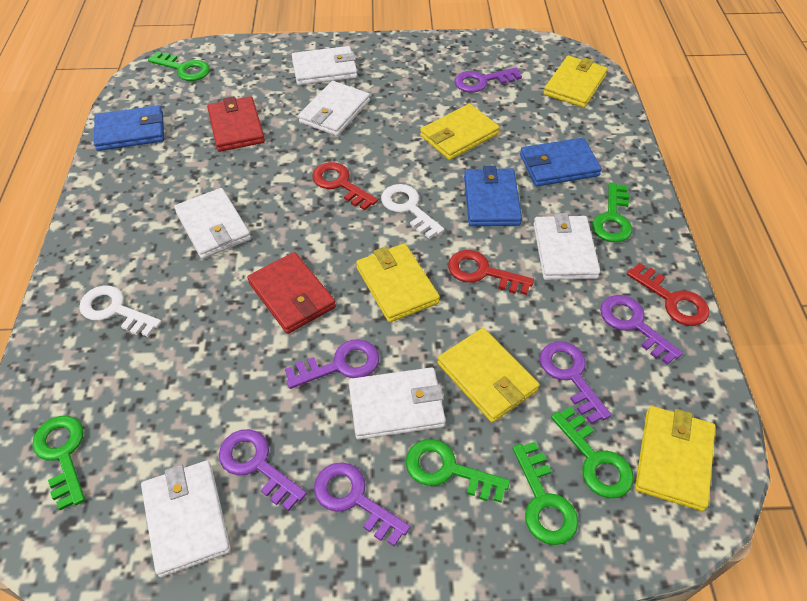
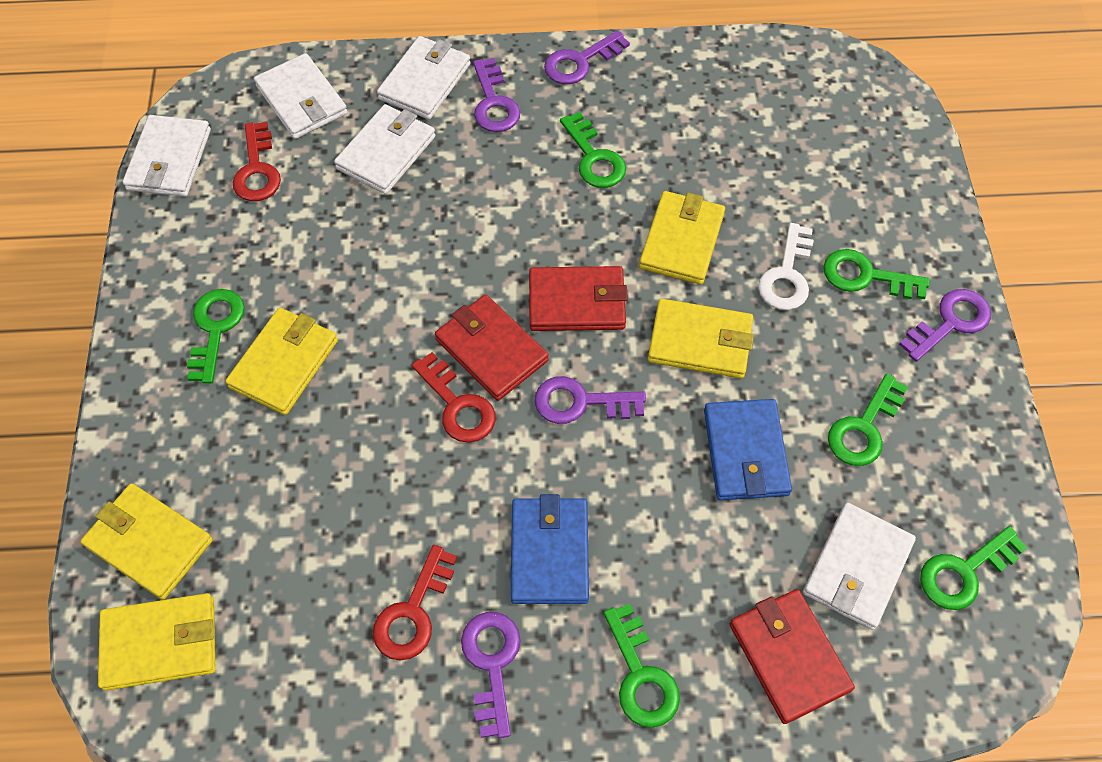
blue wallet: 3 -> 2
purple key: 6 -> 5
red wallet: 2 -> 3
white key: 2 -> 1
white wallet: 6 -> 5

